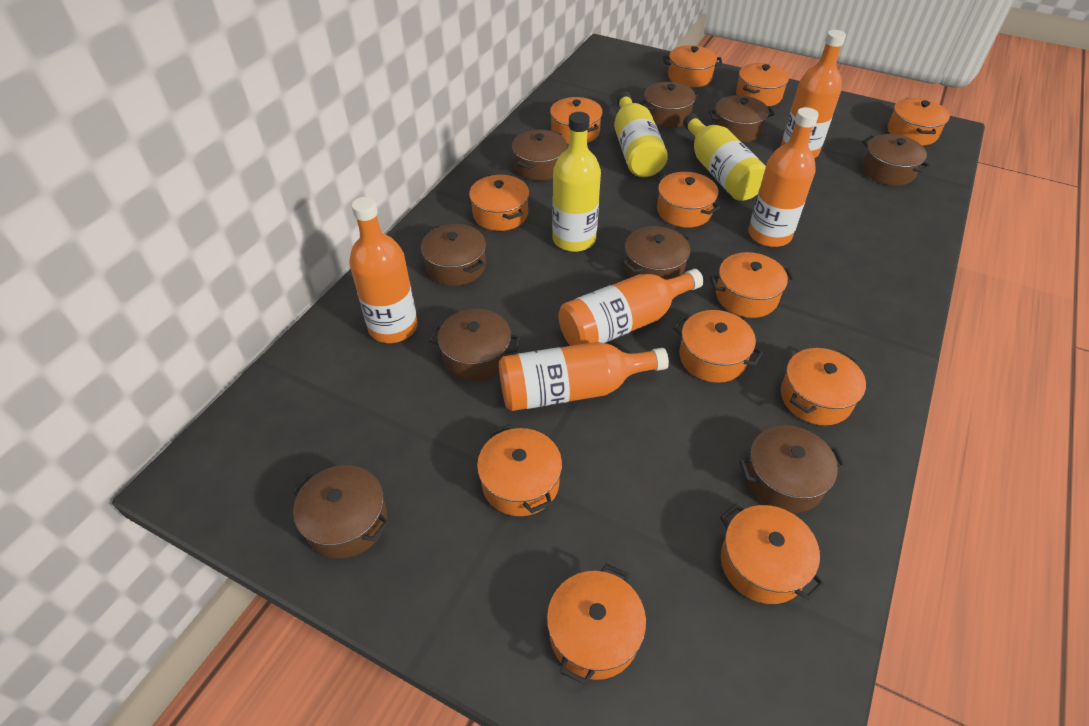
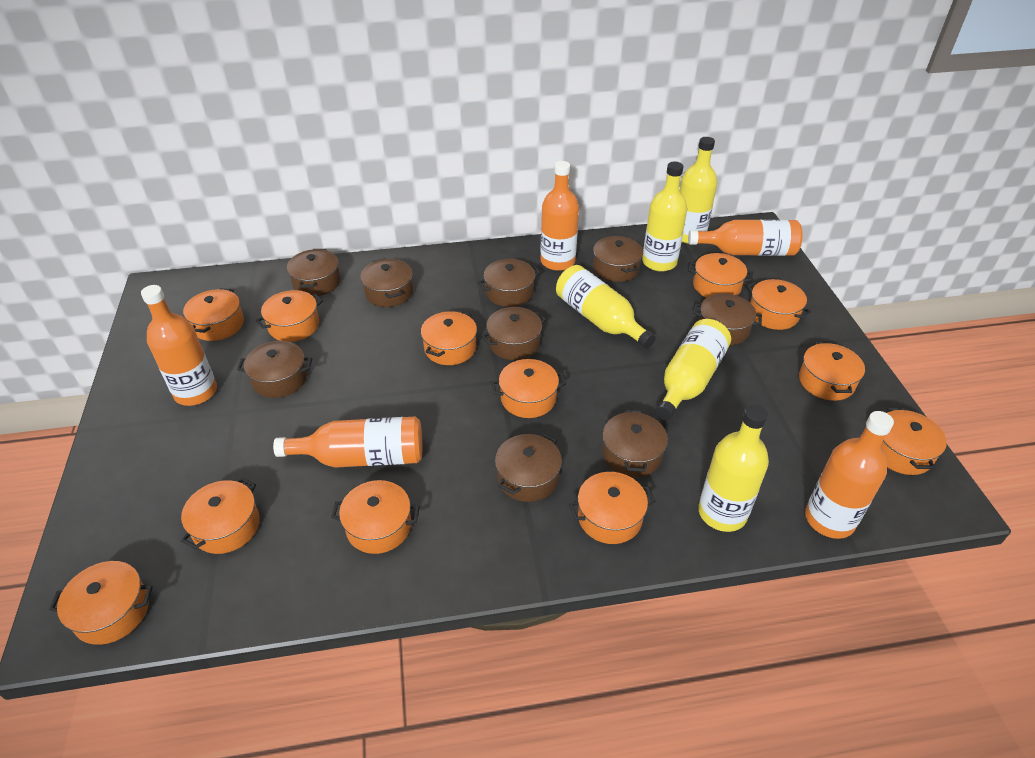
yellow bottle: 3 -> 5

